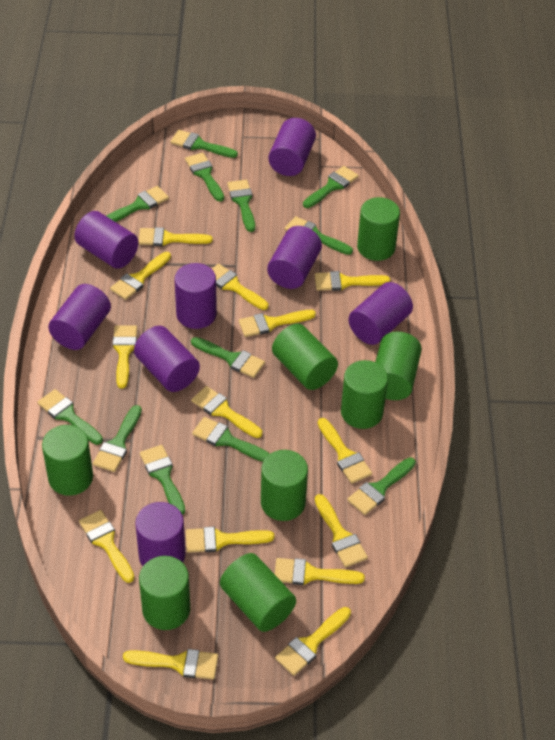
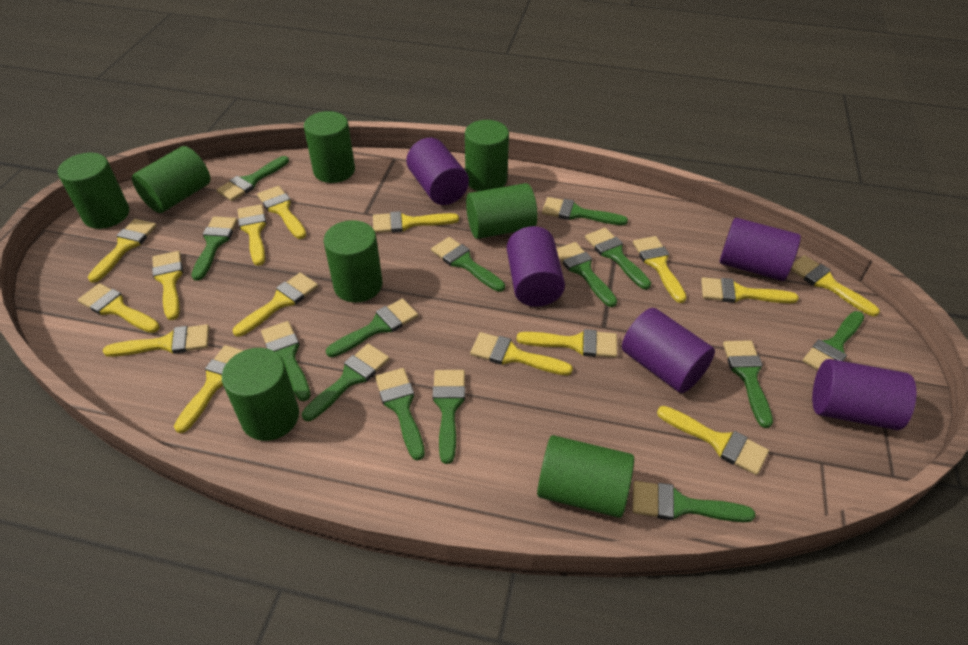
green brush: 12 -> 14
purple cylinder: 8 -> 5
yellow brush: 14 -> 15

